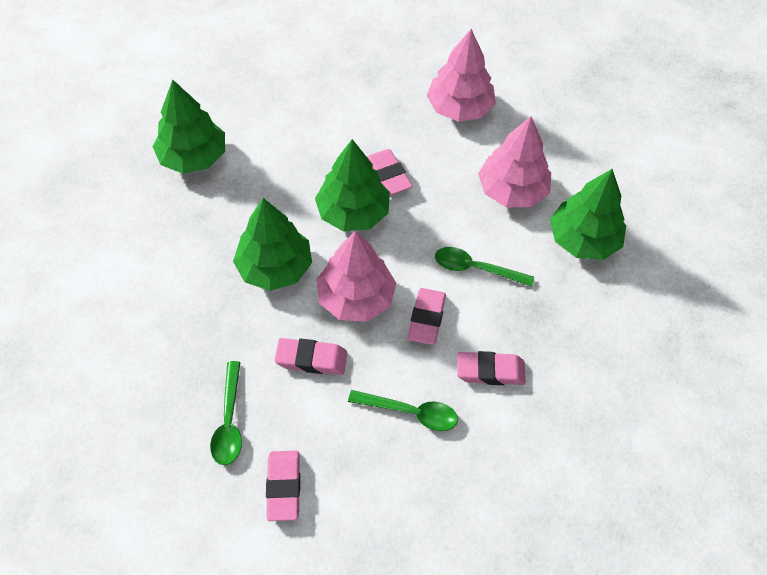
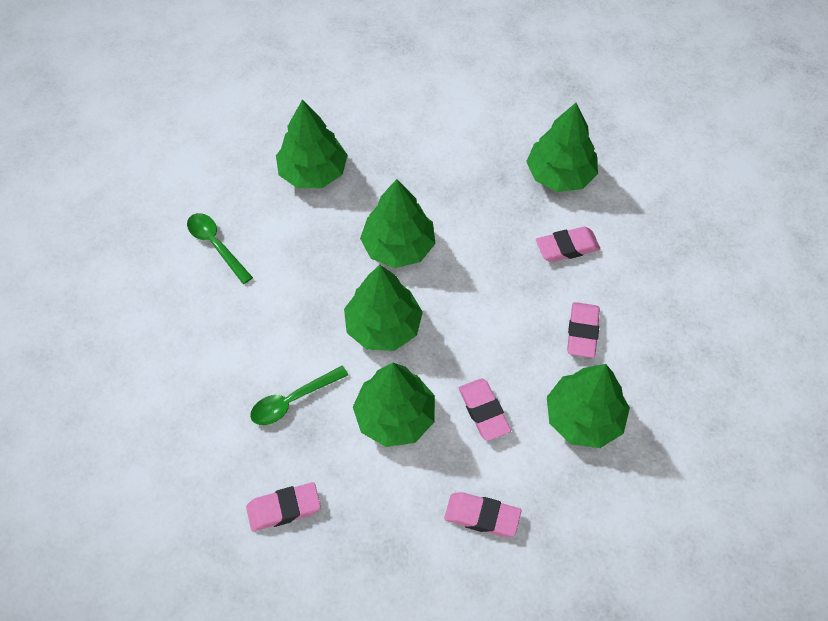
green spoon: 3 -> 2
green tree: 4 -> 6
pink tree: 3 -> 0

